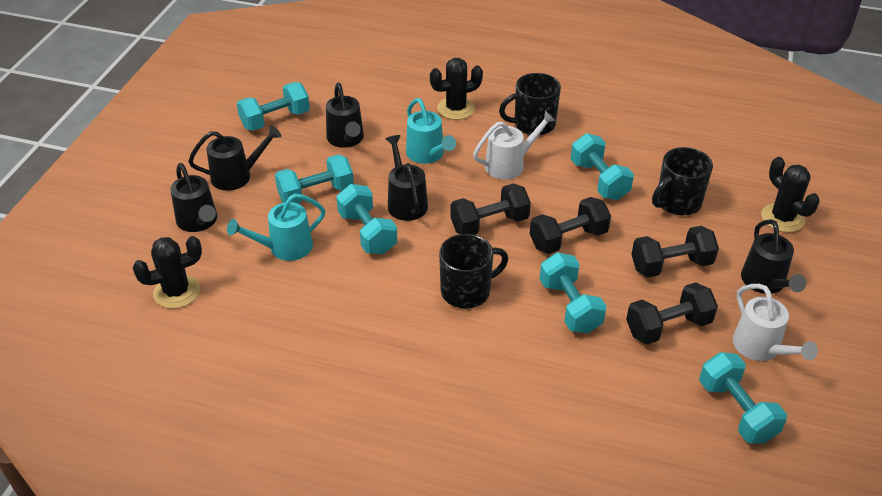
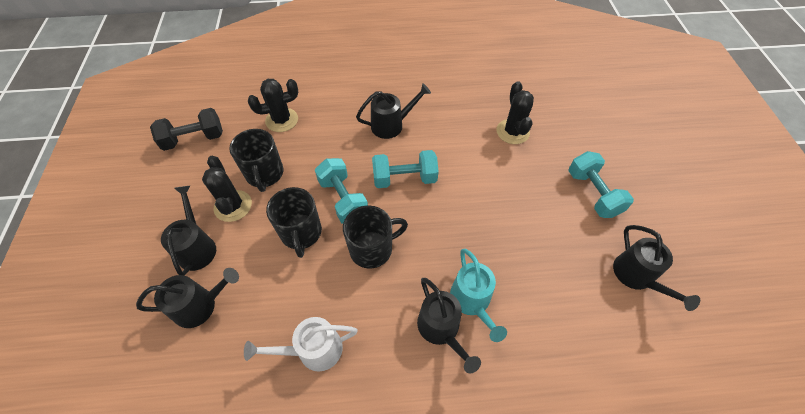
black dumbbell: 4 -> 1
turquoise dumbbell: 6 -> 3
turquoise watering can: 2 -> 1
white watering can: 2 -> 1

